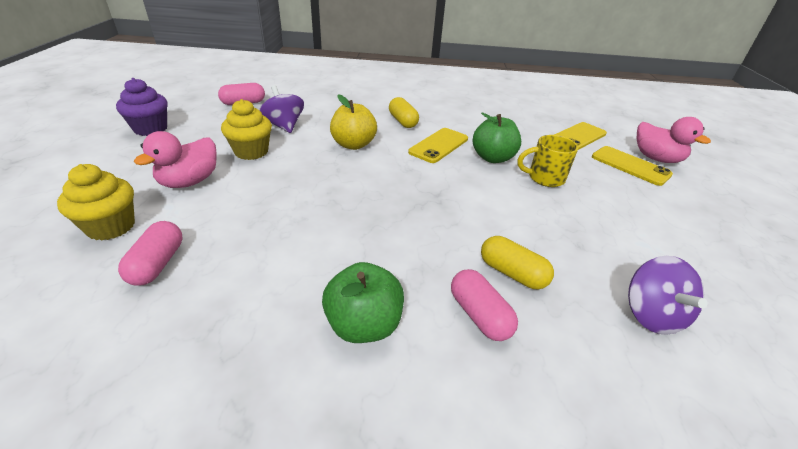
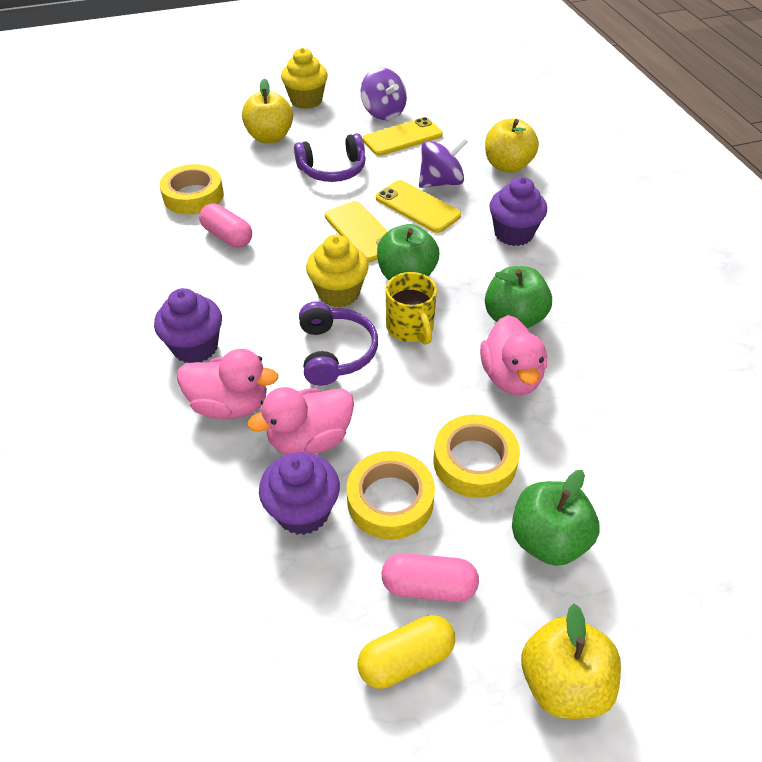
green apple: 2 -> 3
pink capsule: 3 -> 2
pink duck: 2 -> 3
purple cupcake: 1 -> 3
purple headphones: 0 -> 2
yellow apple: 1 -> 3
yellow capsule: 2 -> 1
yellow tape: 0 -> 3

